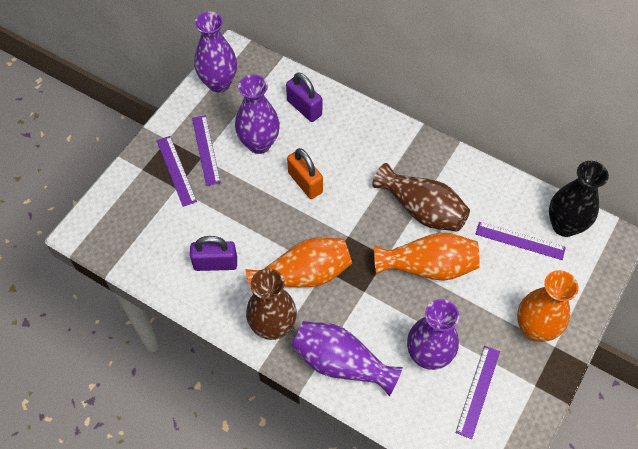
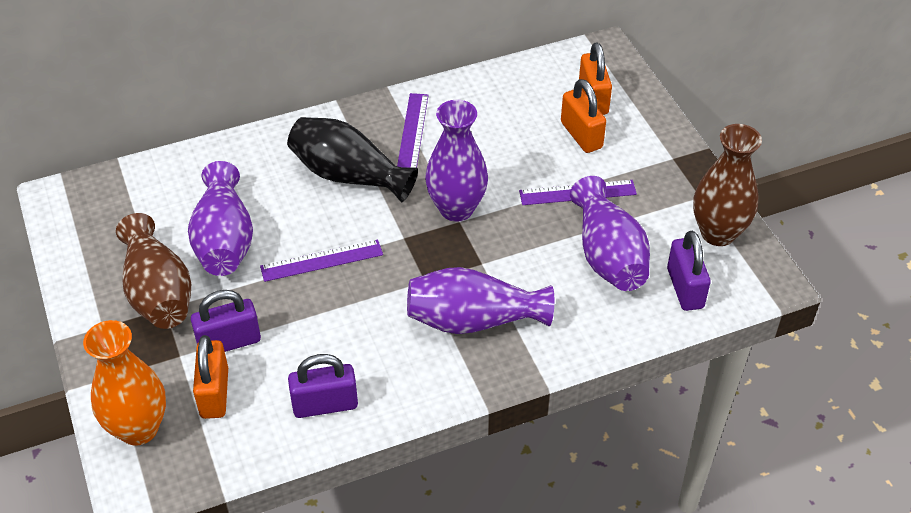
orange padlock: 1 -> 3
orange vase: 3 -> 1
purple padlock: 2 -> 3
purple ruler: 4 -> 3

